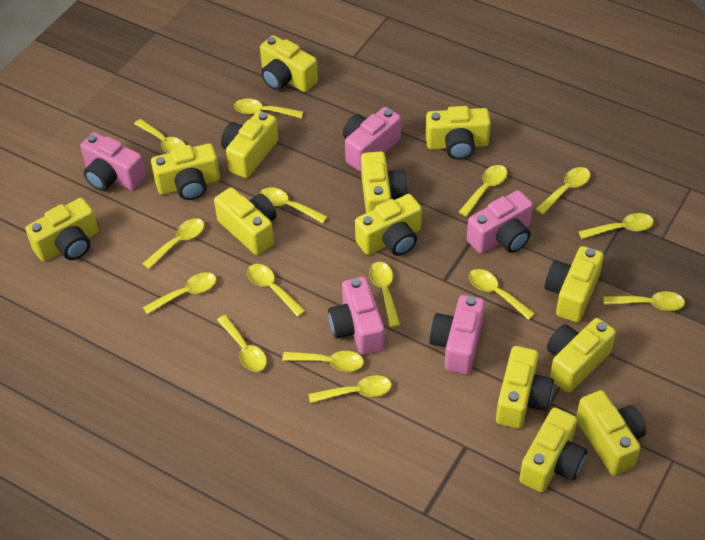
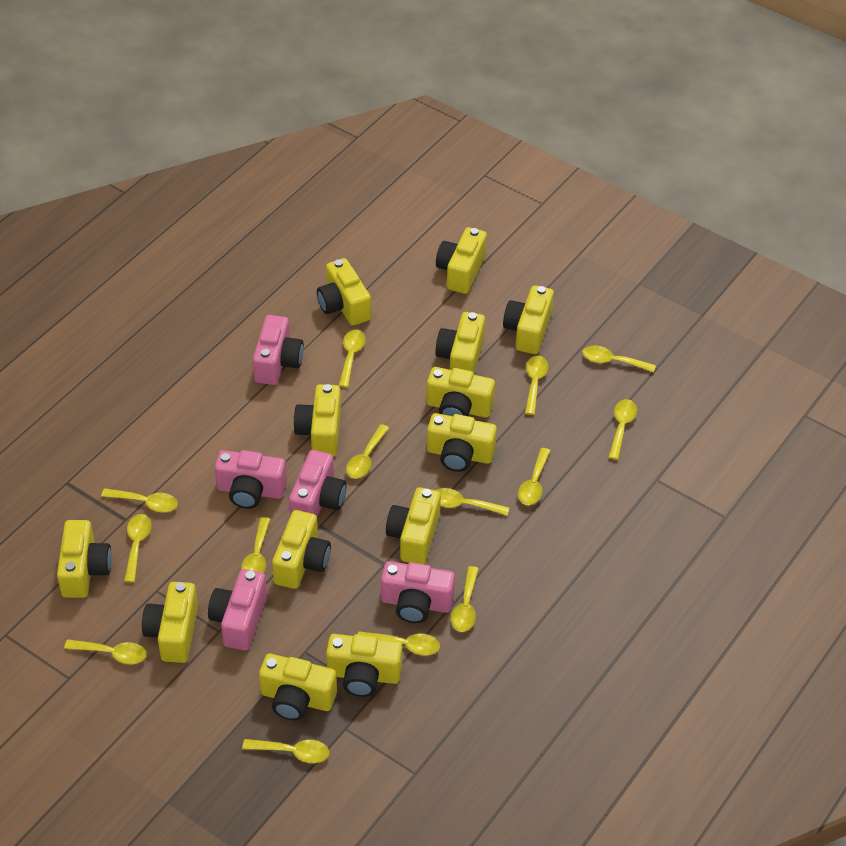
yellow spoon: 15 -> 14

